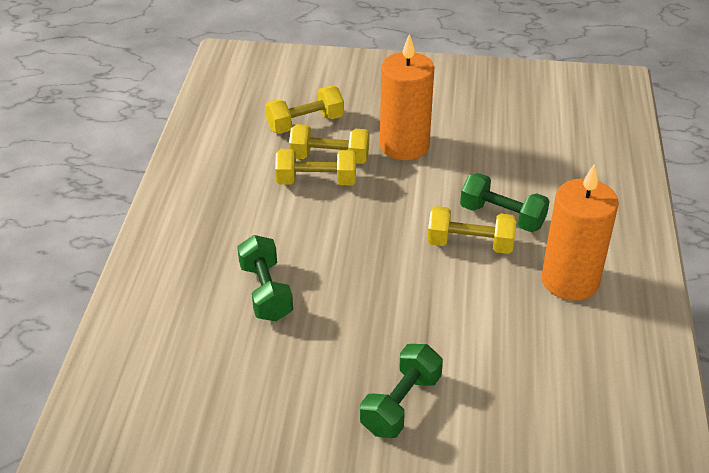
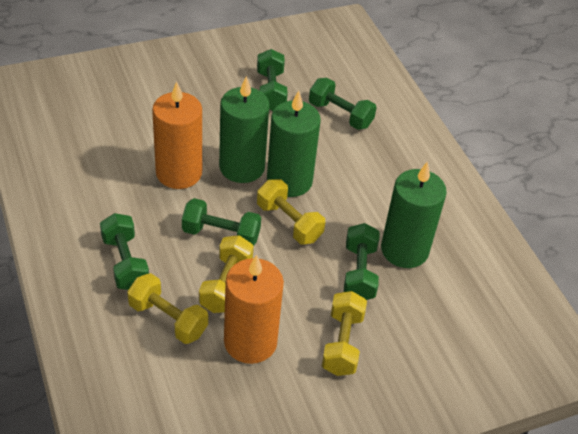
green candle: 0 -> 3
green dumbbell: 3 -> 5

